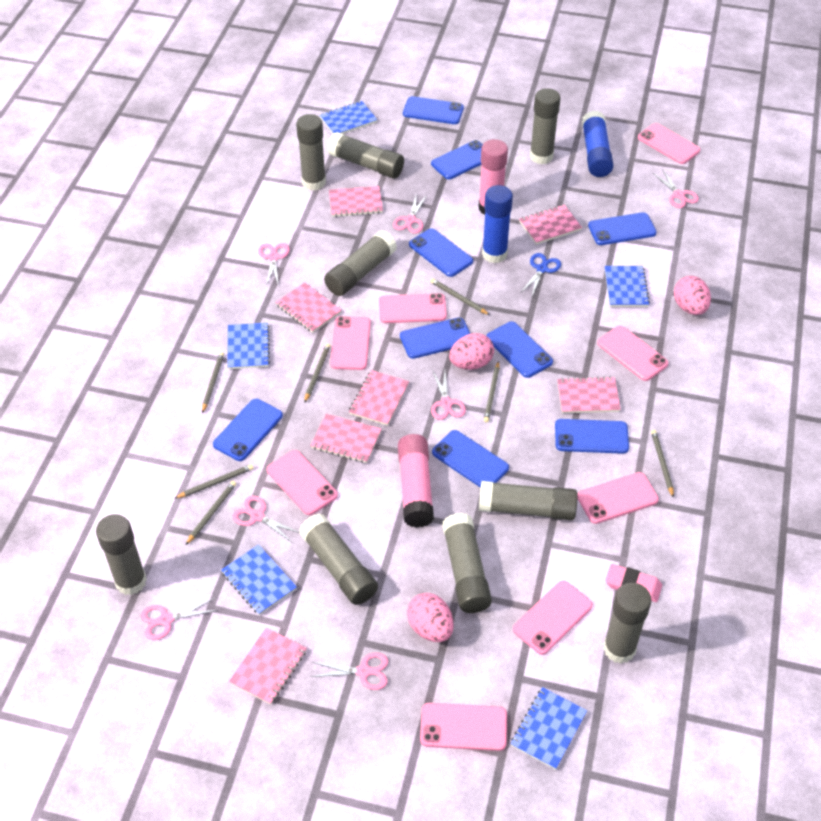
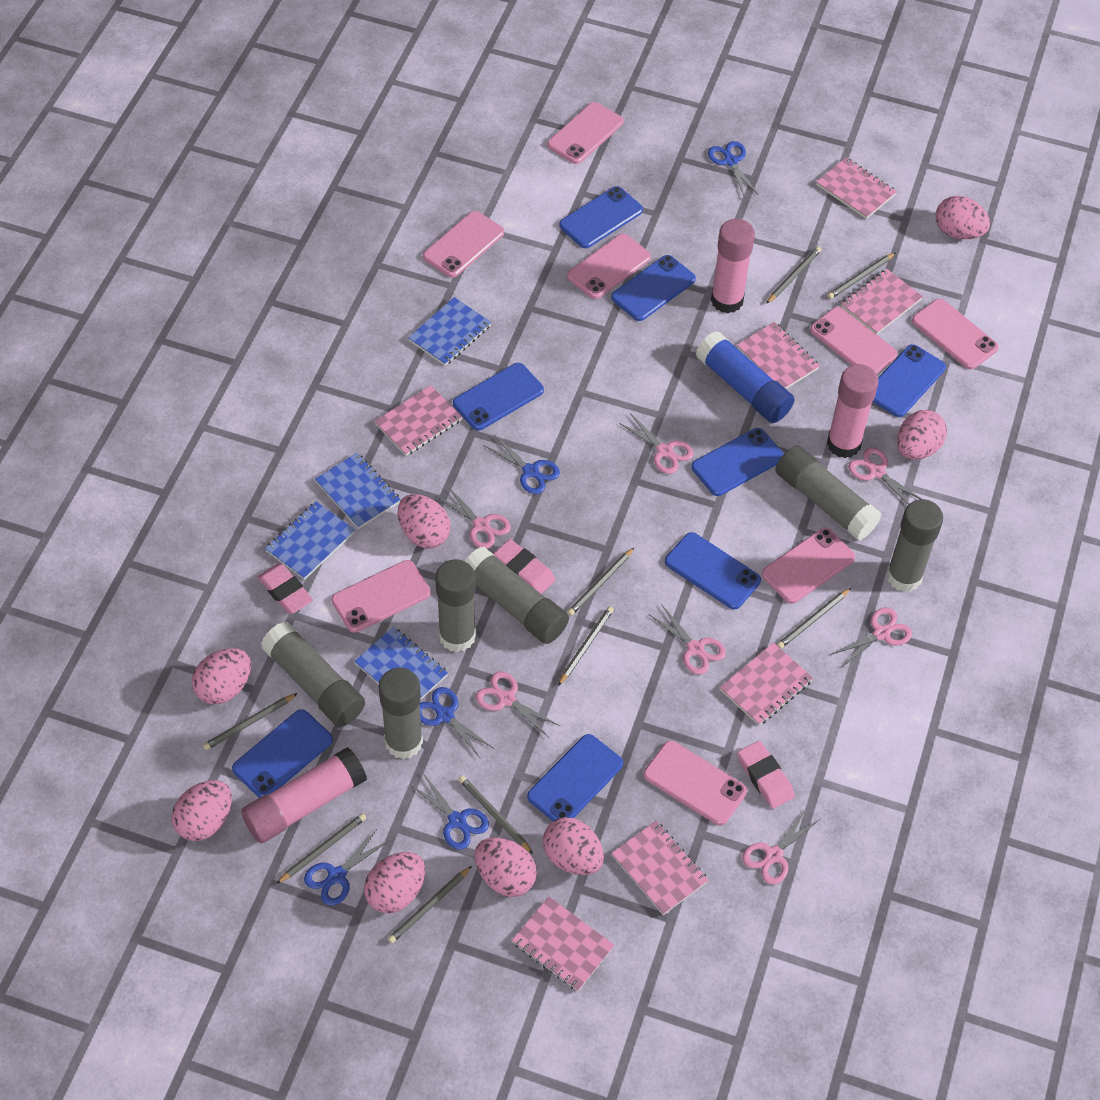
blue glue stick: 2 -> 1
blue notebook: 5 -> 4
blue phone: 9 -> 8
blue scissors: 1 -> 5
grey glue stick: 9 -> 6
grey pencil: 7 -> 9
pink egg: 3 -> 8
pink eraser: 1 -> 3
pink glue stick: 2 -> 3

